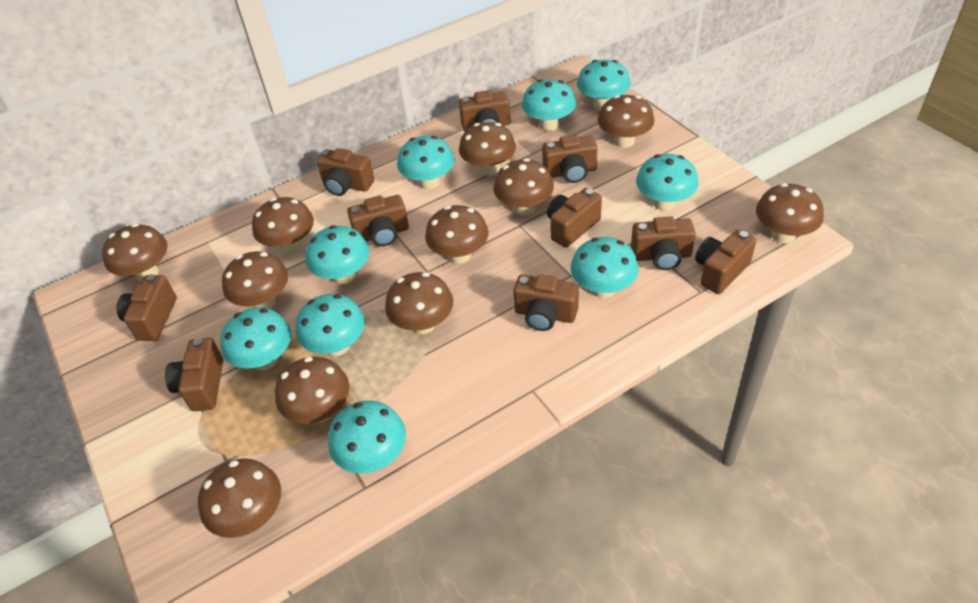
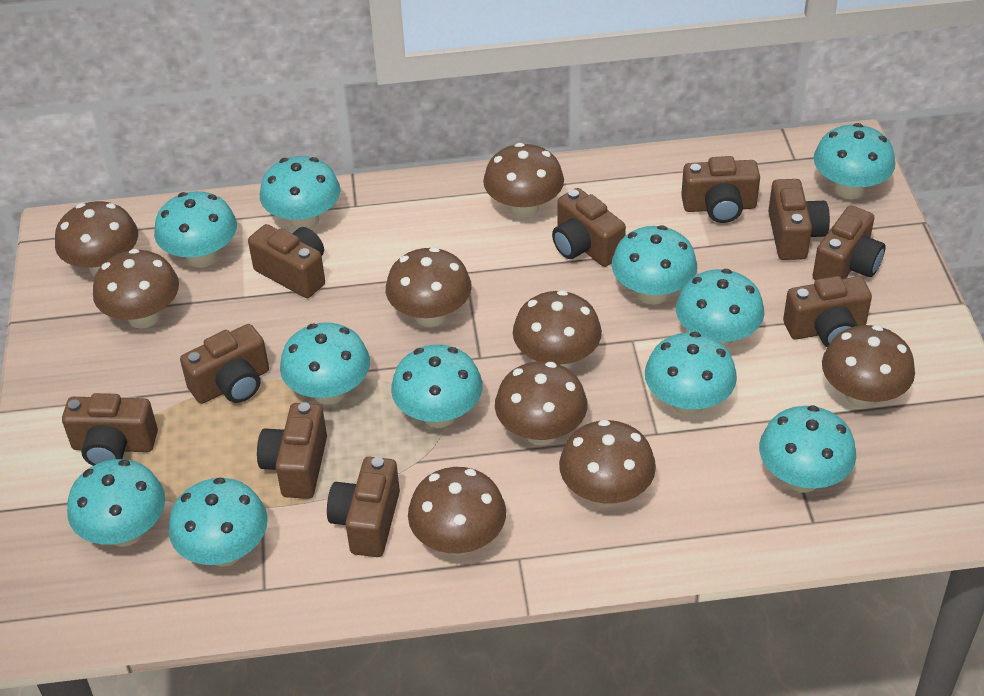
brown mushroom: 11 -> 9
turquoise mushroom: 9 -> 11

